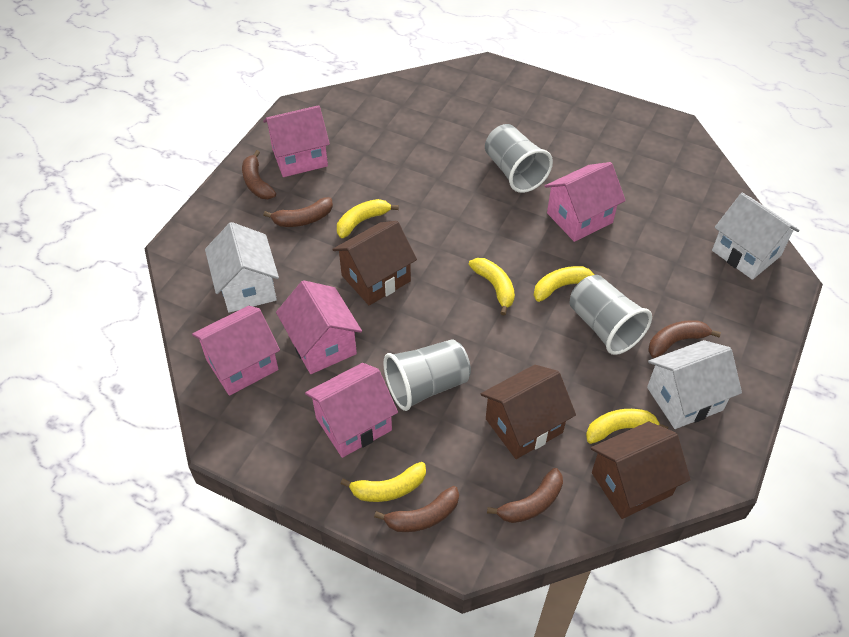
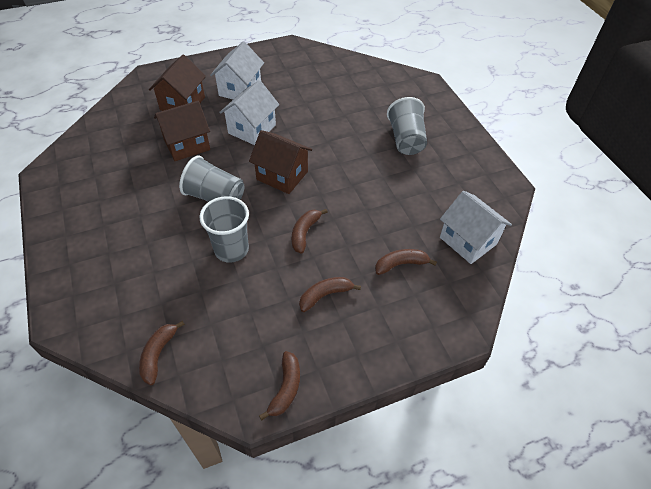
pink house: 5 -> 0
yellow banana: 5 -> 0

